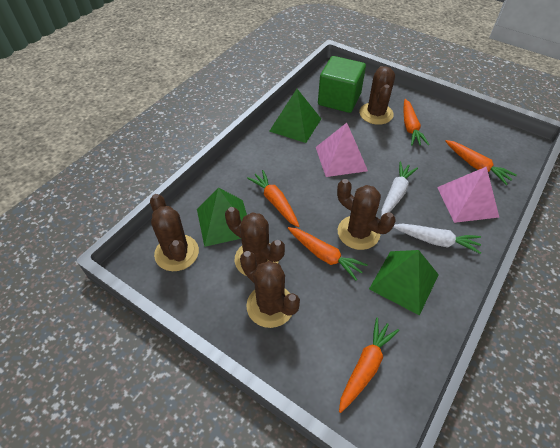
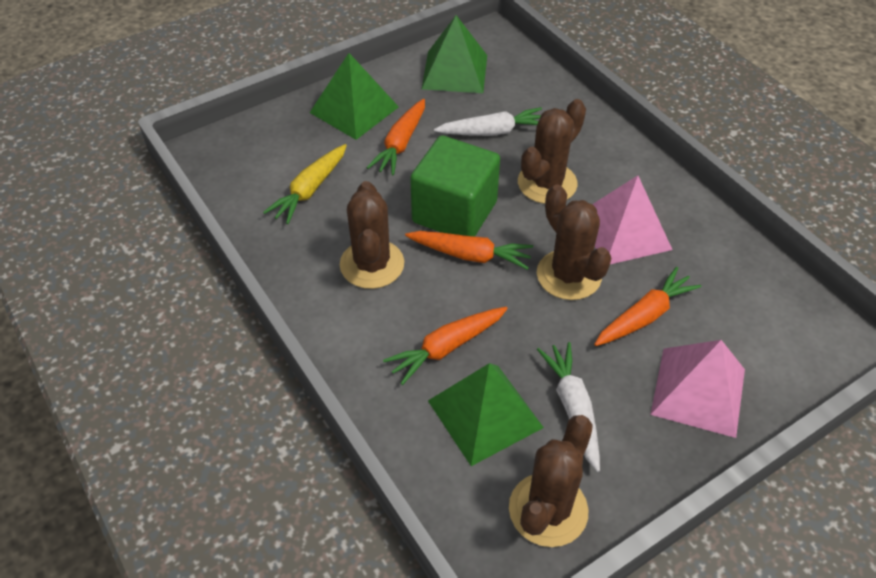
brown cactus: 5 -> 4
orange carrot: 5 -> 4
yellow carrot: 0 -> 1

